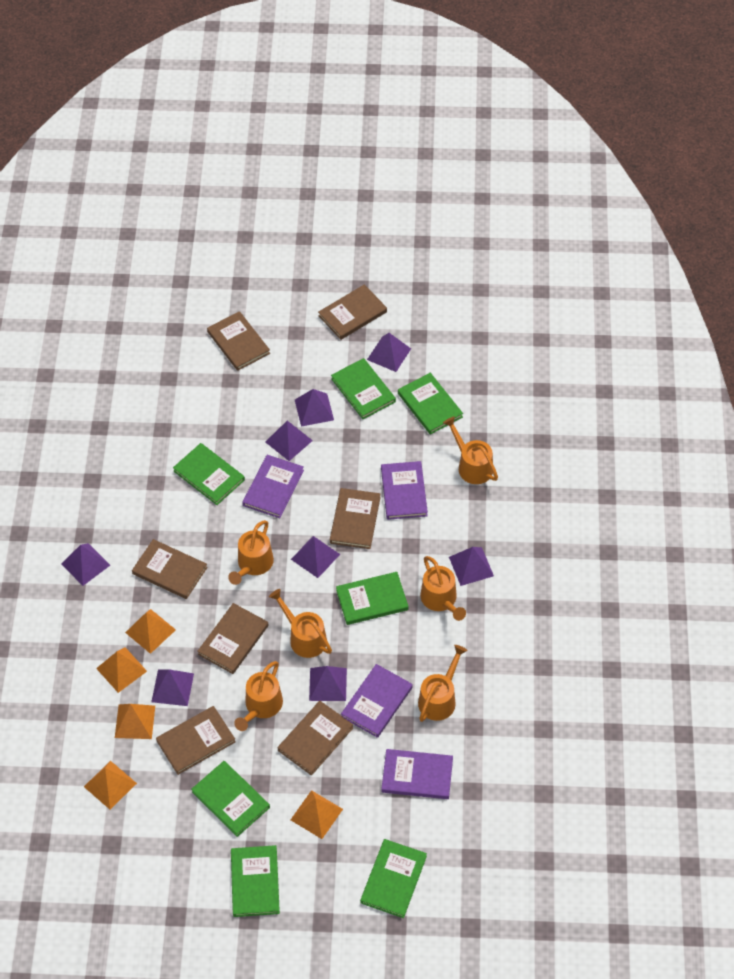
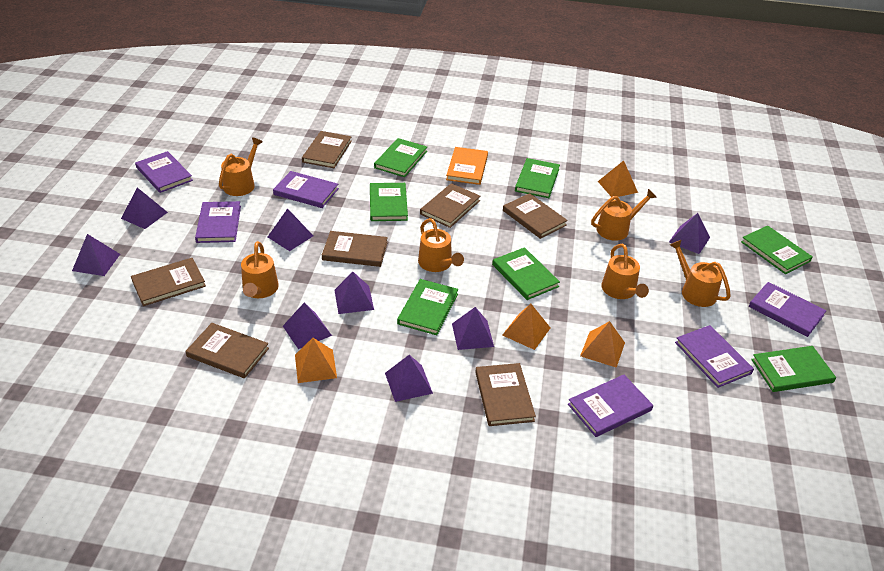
orange book: 0 -> 1
orange pyramid: 5 -> 4
purple book: 4 -> 6

